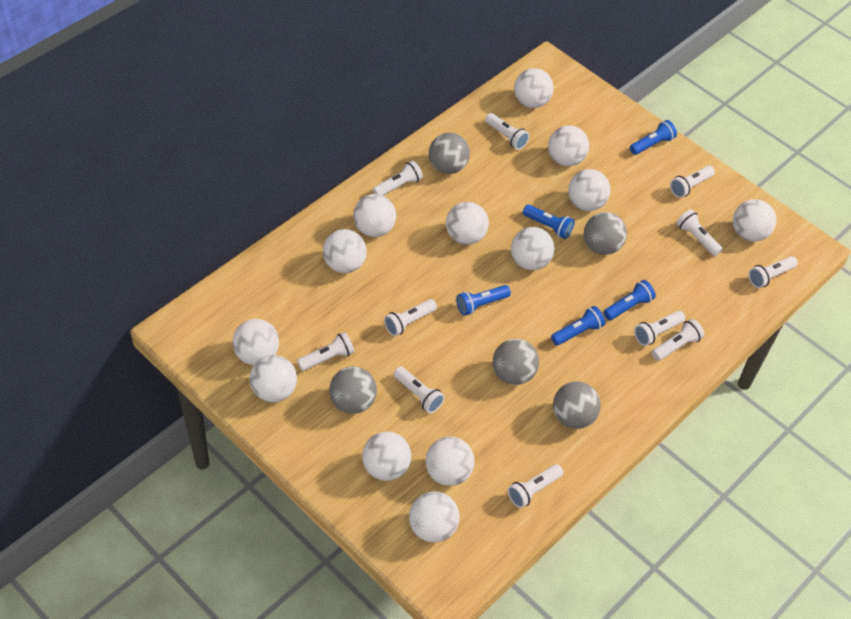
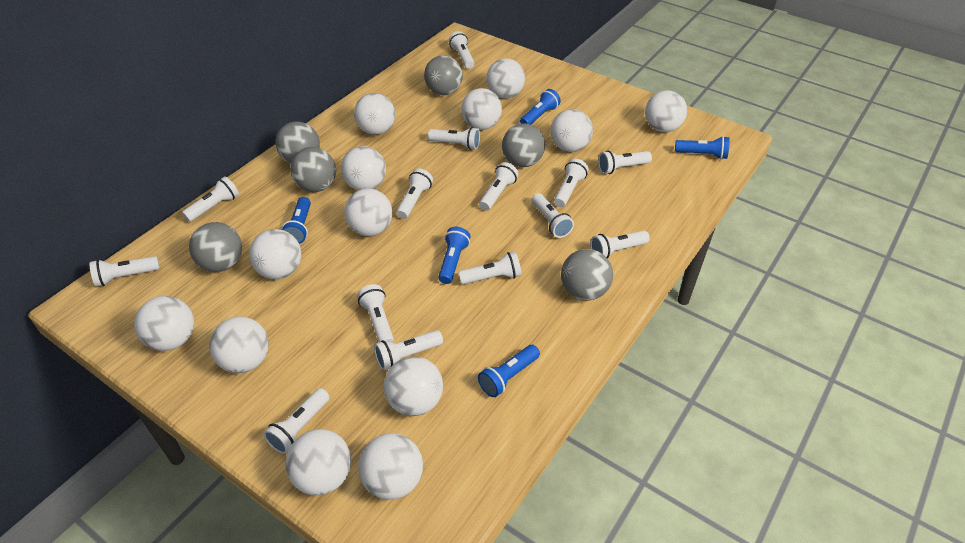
grey ball: 5 -> 6
white flashlight: 11 -> 14

